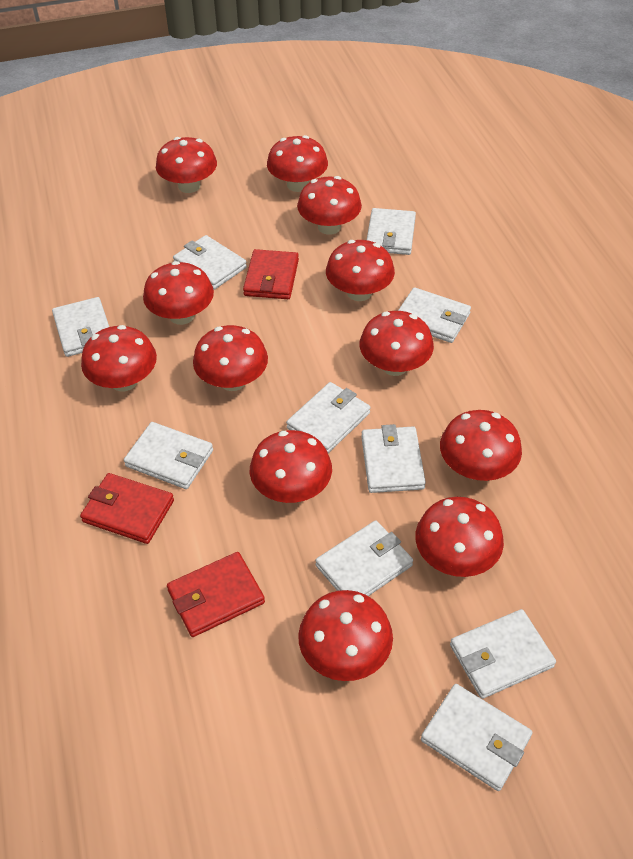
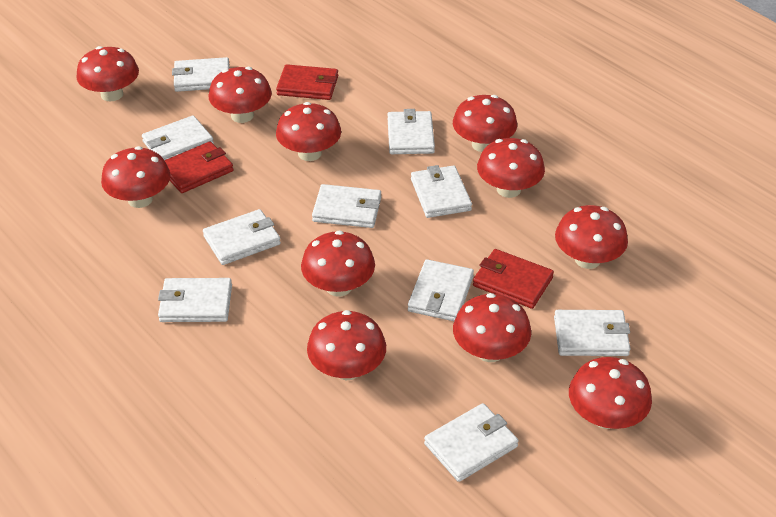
red mushroom: 12 -> 11

